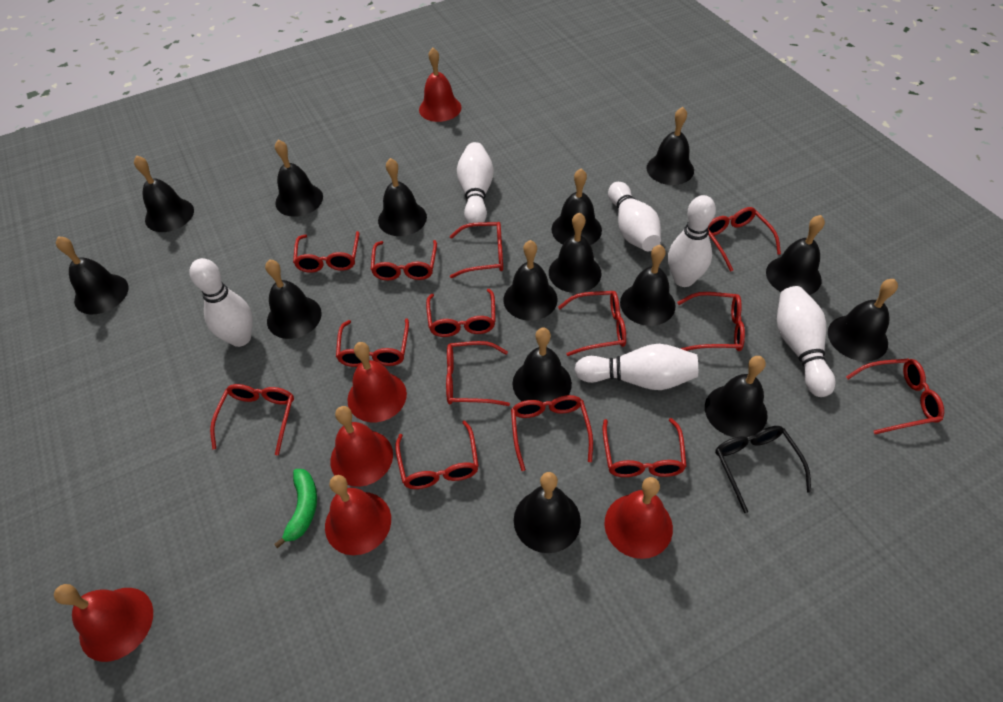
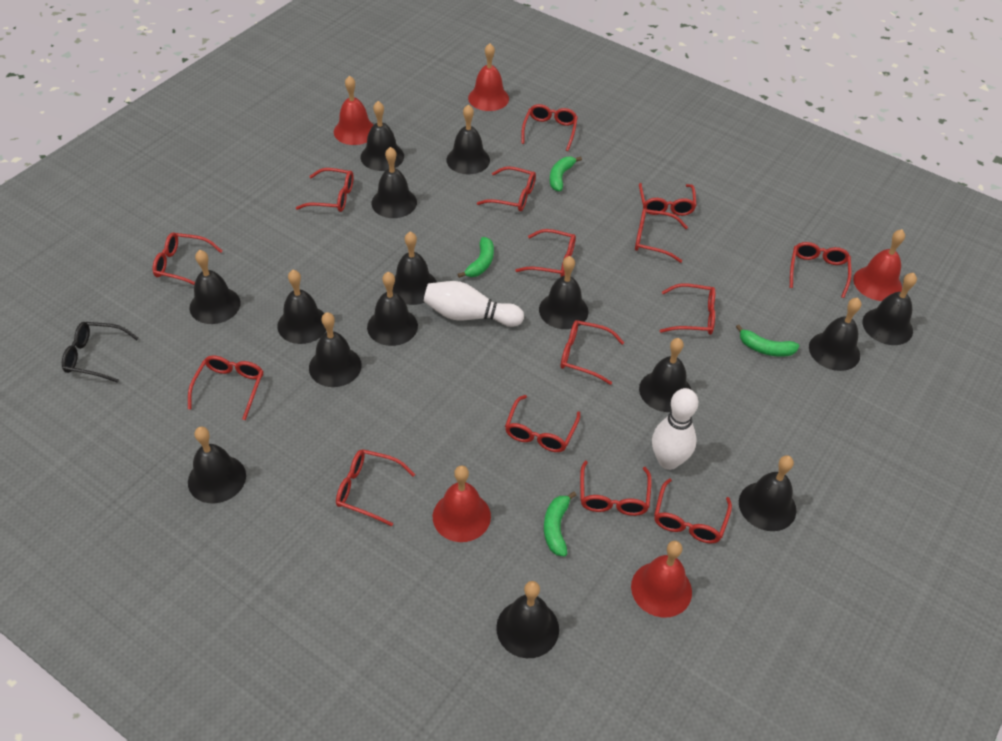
green banana: 1 -> 4
red bell: 6 -> 5
red glasses: 14 -> 15
white bowling pin: 6 -> 2

